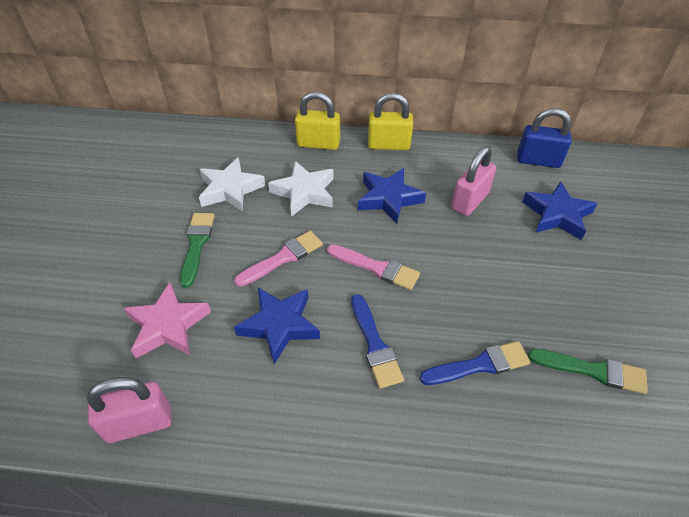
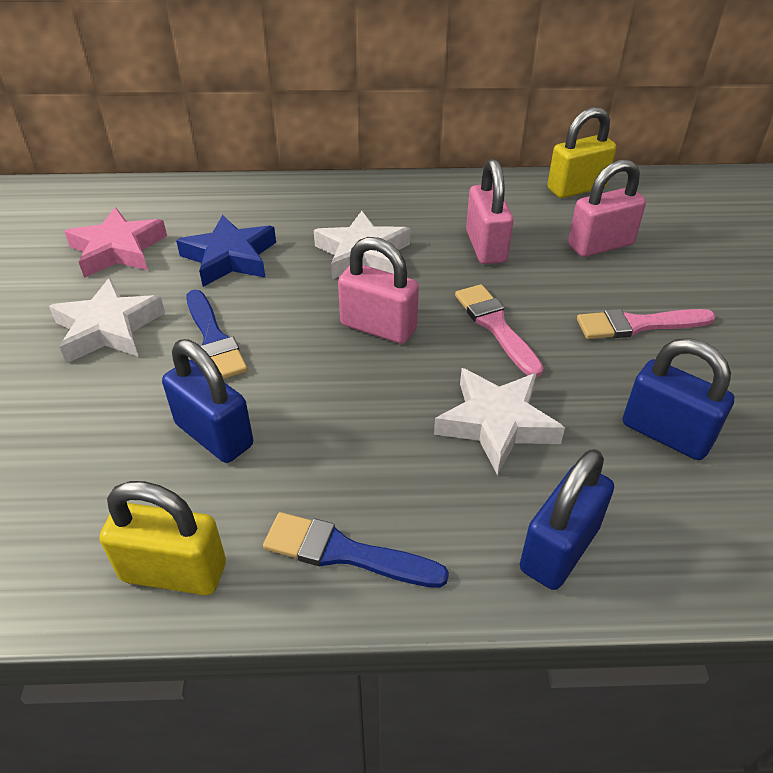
blue padlock: 1 -> 3
blue star: 3 -> 1
green brush: 2 -> 0
pink padlock: 2 -> 3
white star: 2 -> 3

